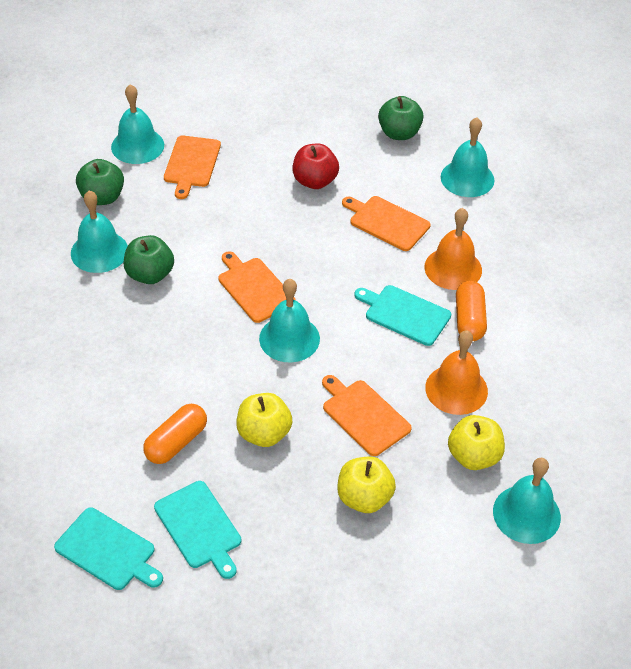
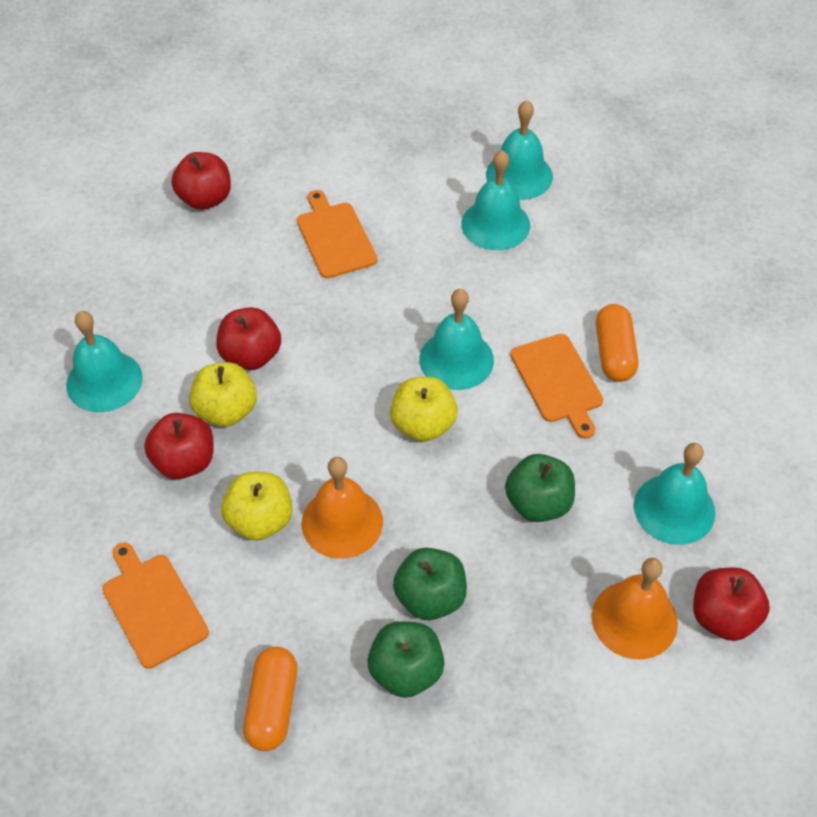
orange cutting board: 4 -> 3
red apple: 1 -> 4
turquoise cutting board: 3 -> 0

